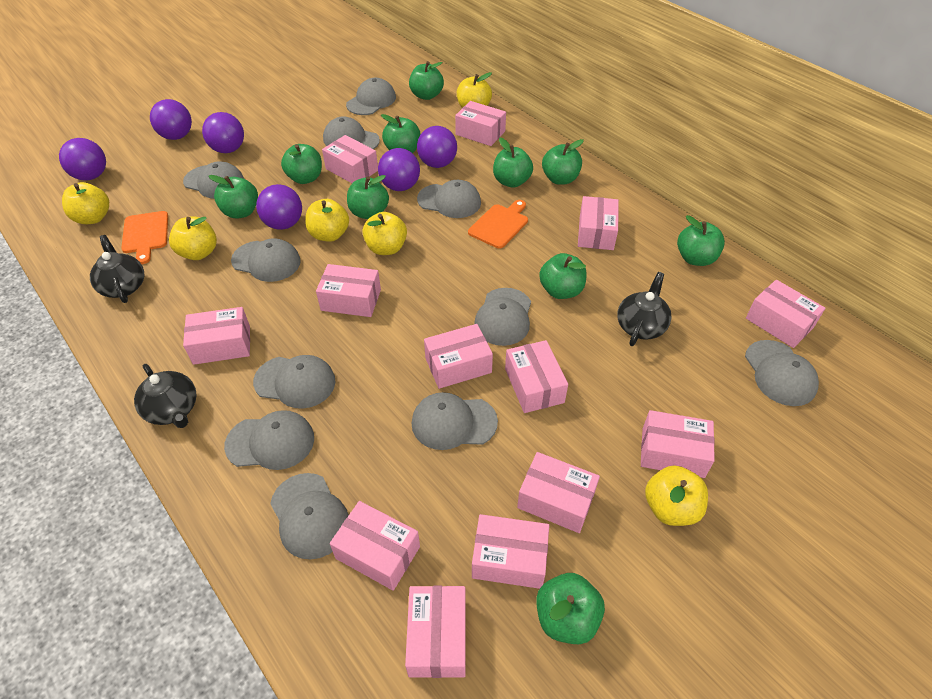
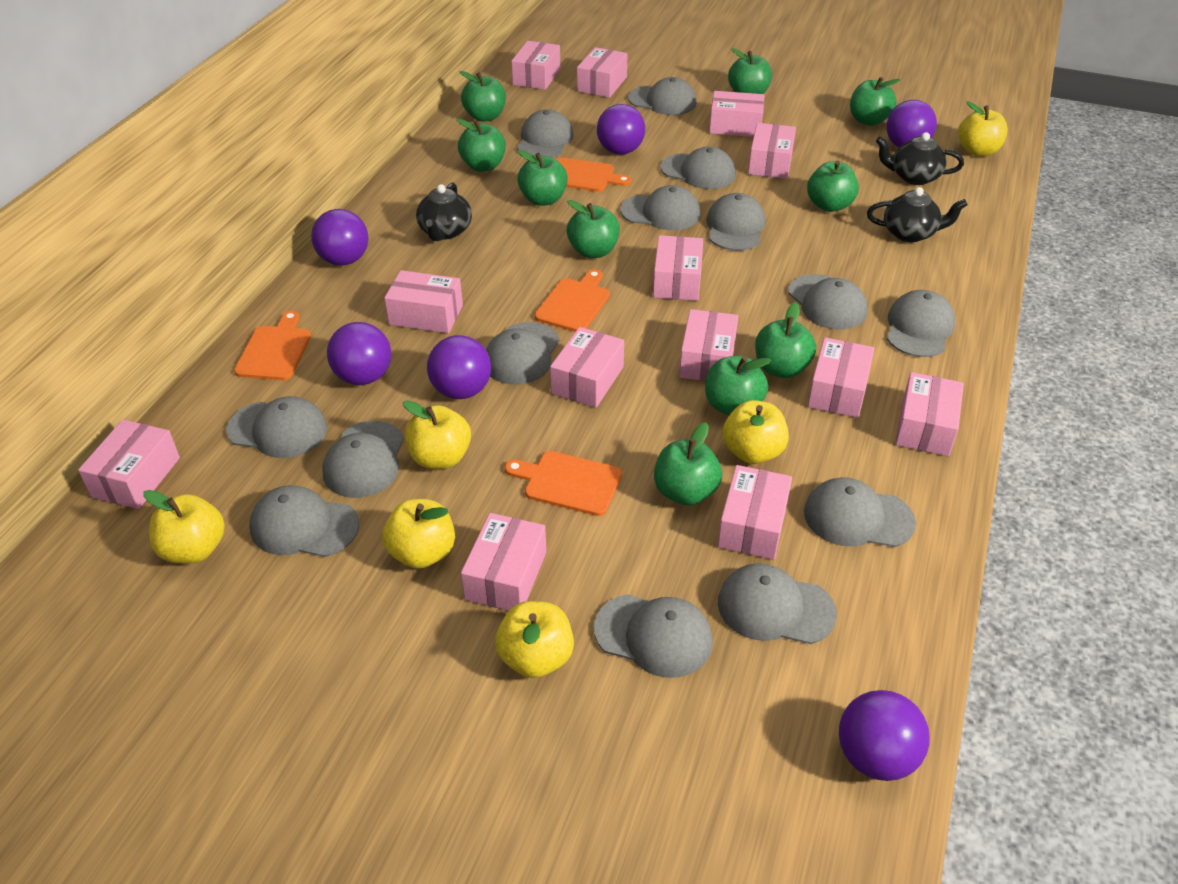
grey cap: 11 -> 14
orange cutting board: 2 -> 4

